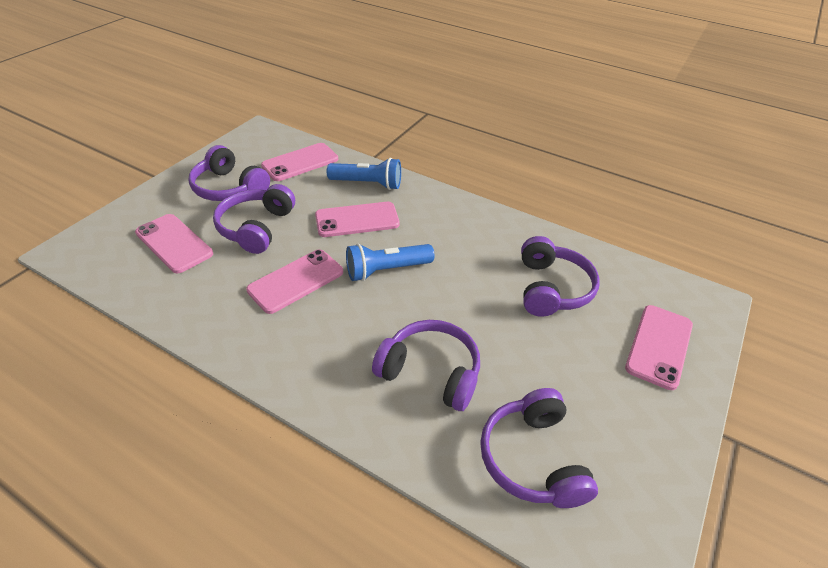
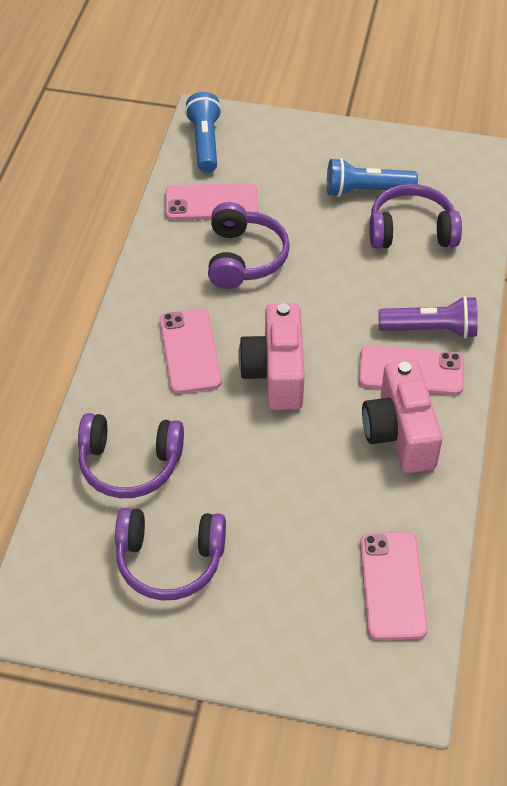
pink camera: 0 -> 2
pink phone: 5 -> 4
purple flashlight: 0 -> 1
purple headphones: 5 -> 4

